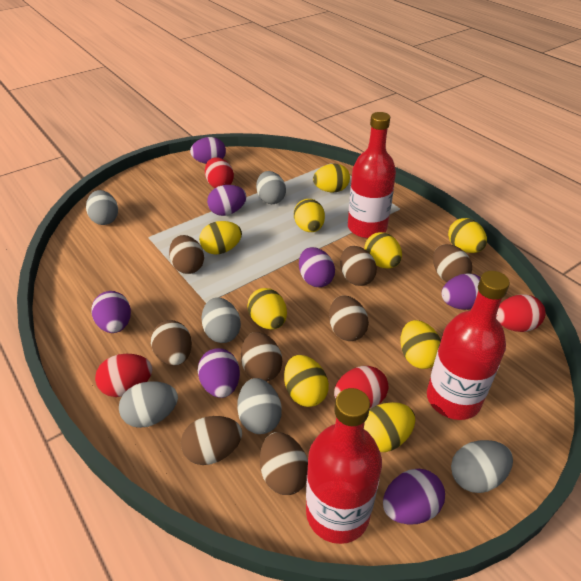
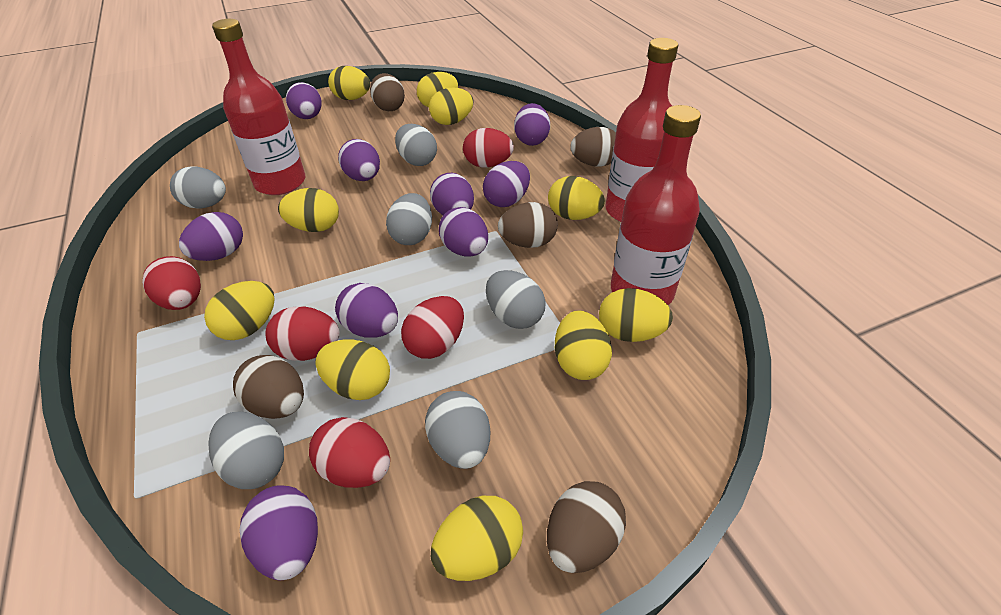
brown egg: 8 -> 5
purple egg: 7 -> 9
red egg: 4 -> 5
yellow egg: 9 -> 10

